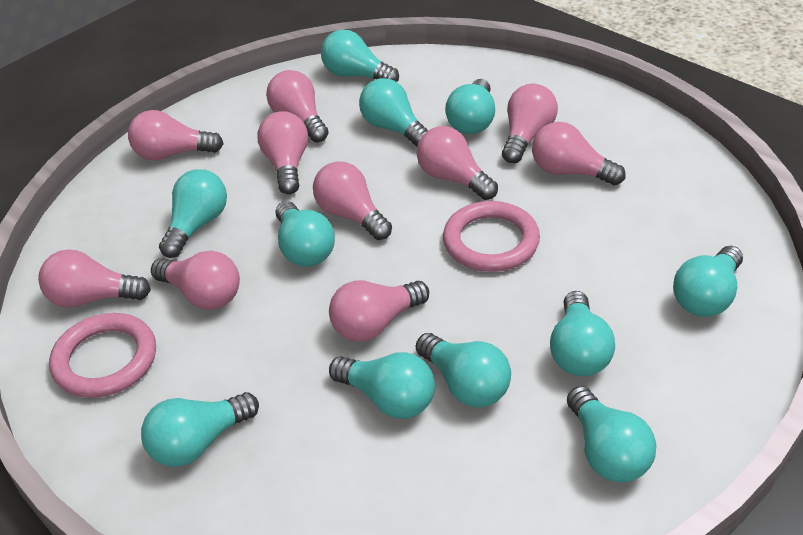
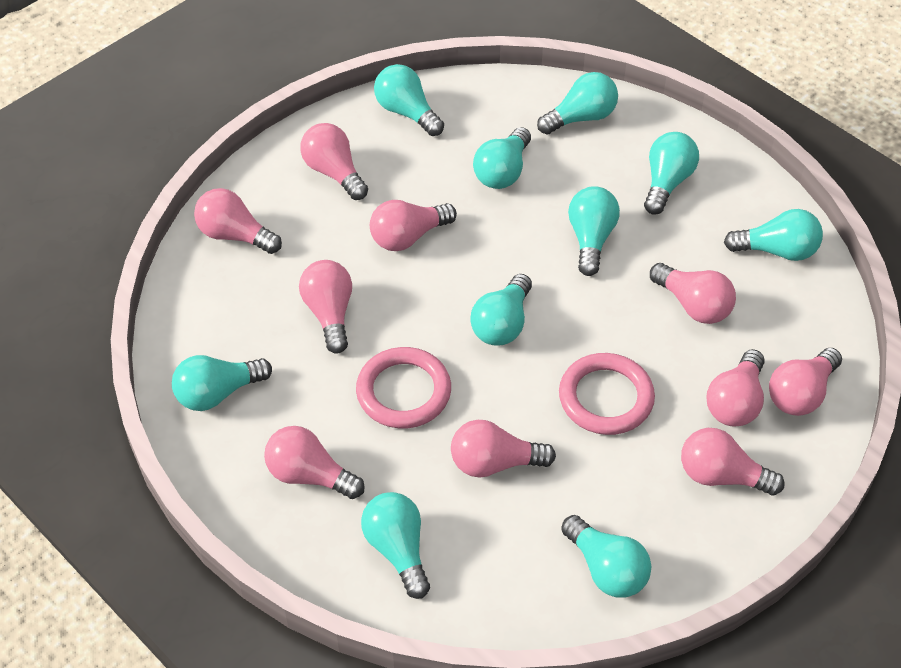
turquoise light bulb: 11 -> 10

